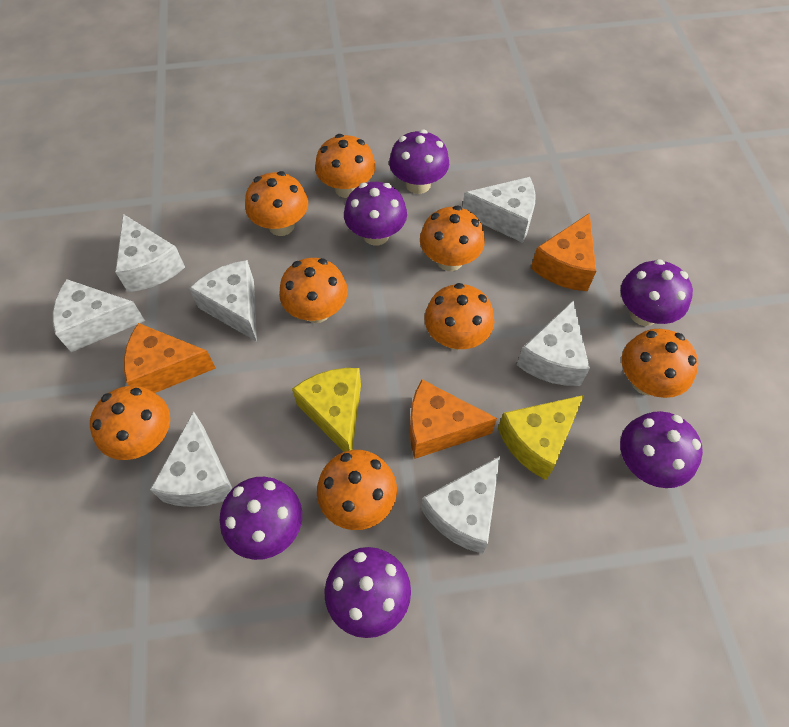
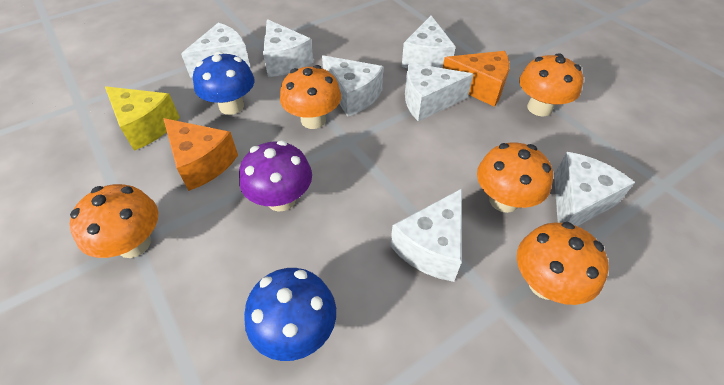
blue mushroom: 0 -> 2
orange cheese: 3 -> 2
orange mushroom: 8 -> 5
purple mushroom: 6 -> 1
yellow cheese: 2 -> 1

